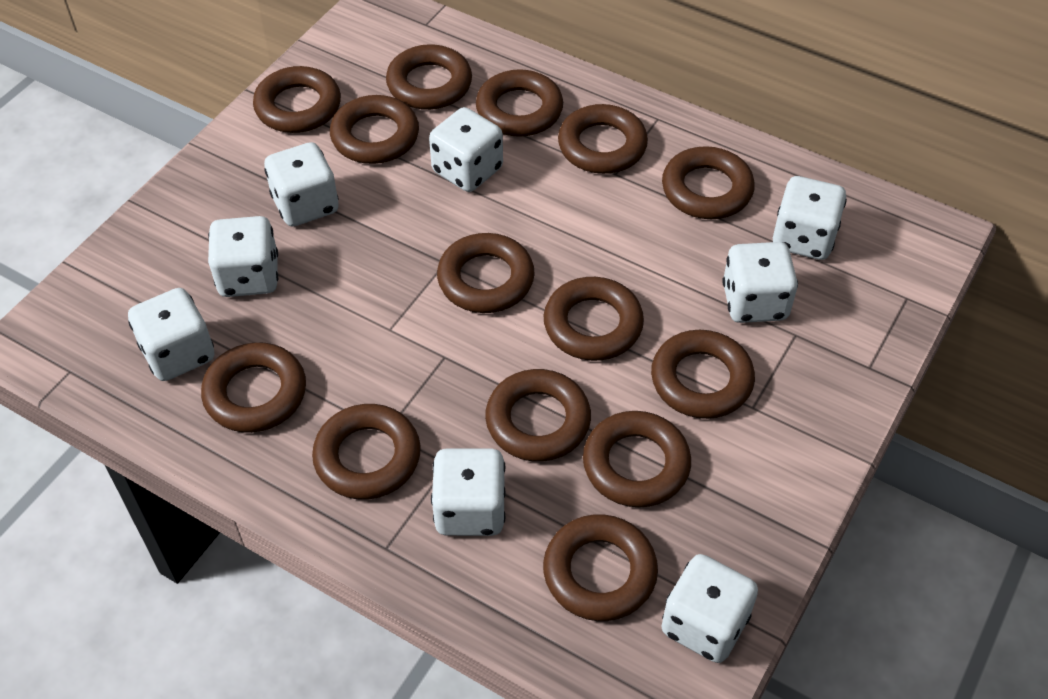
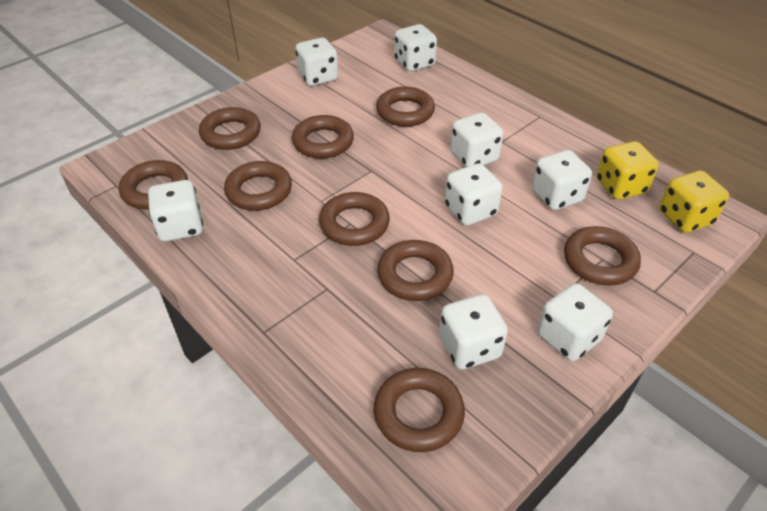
brown ring: 14 -> 9
yellow dice: 0 -> 2

